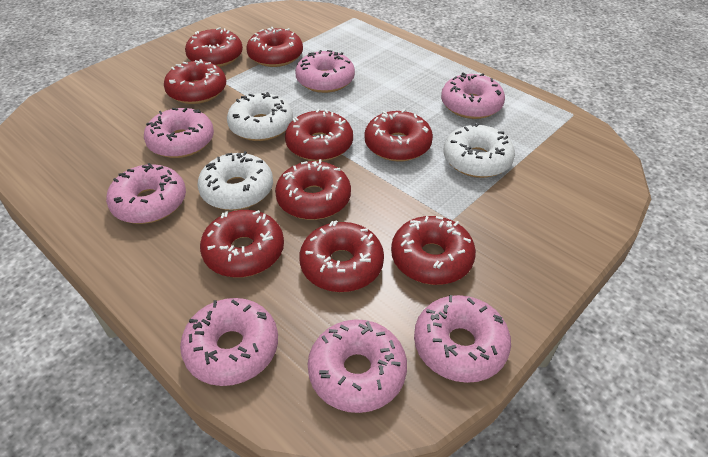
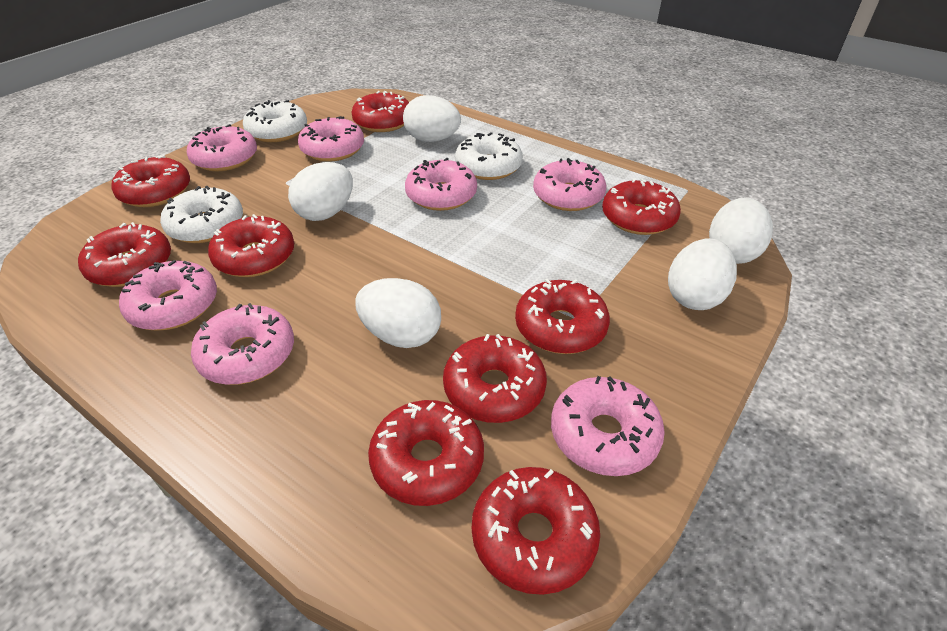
white egg: 0 -> 5

